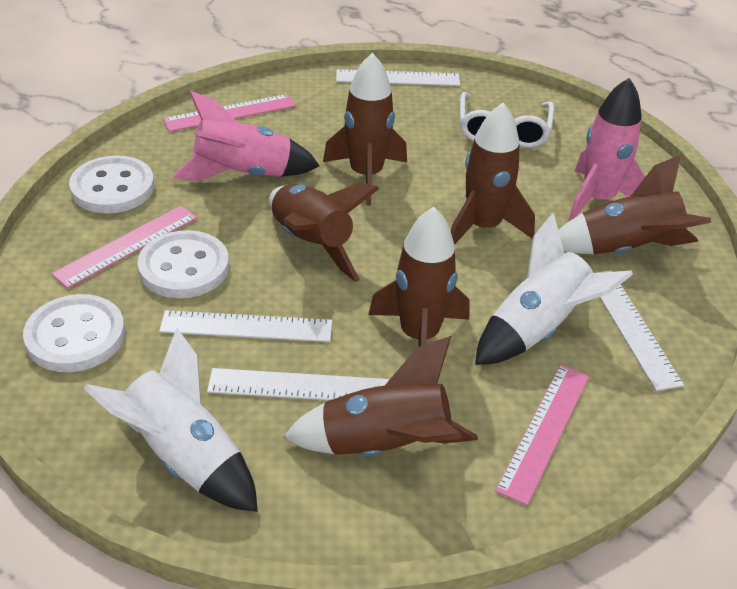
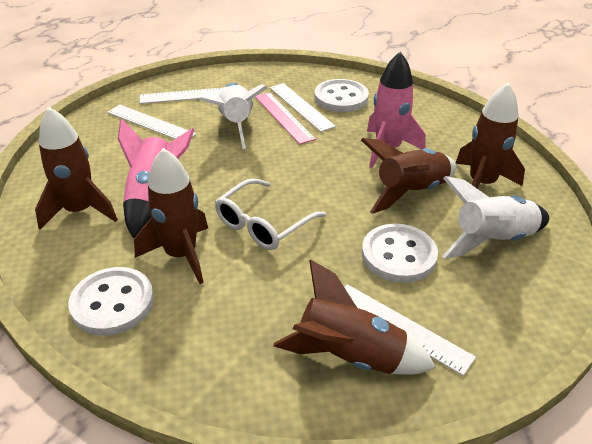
brown rocket: 6 -> 5
pink ruler: 3 -> 1

